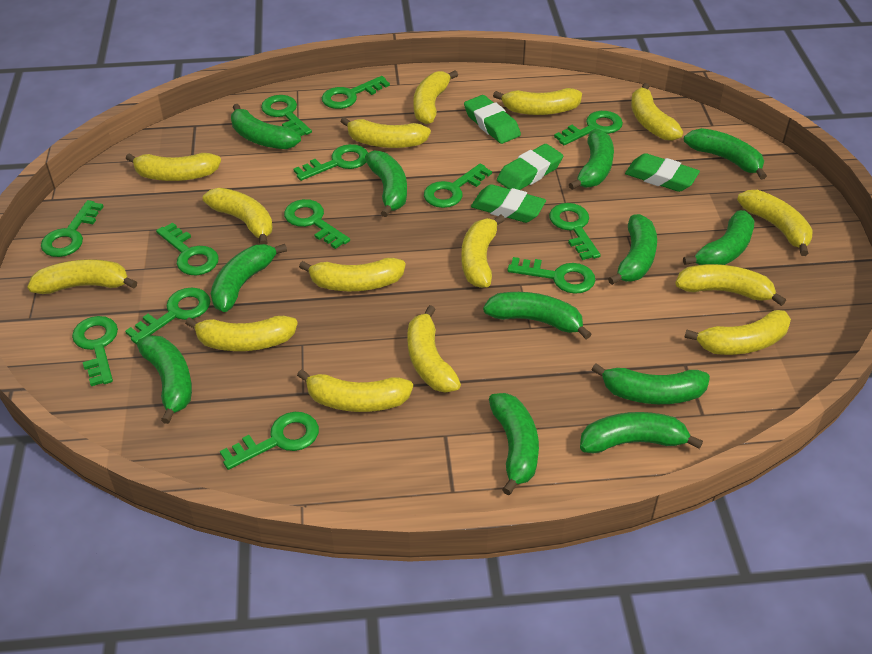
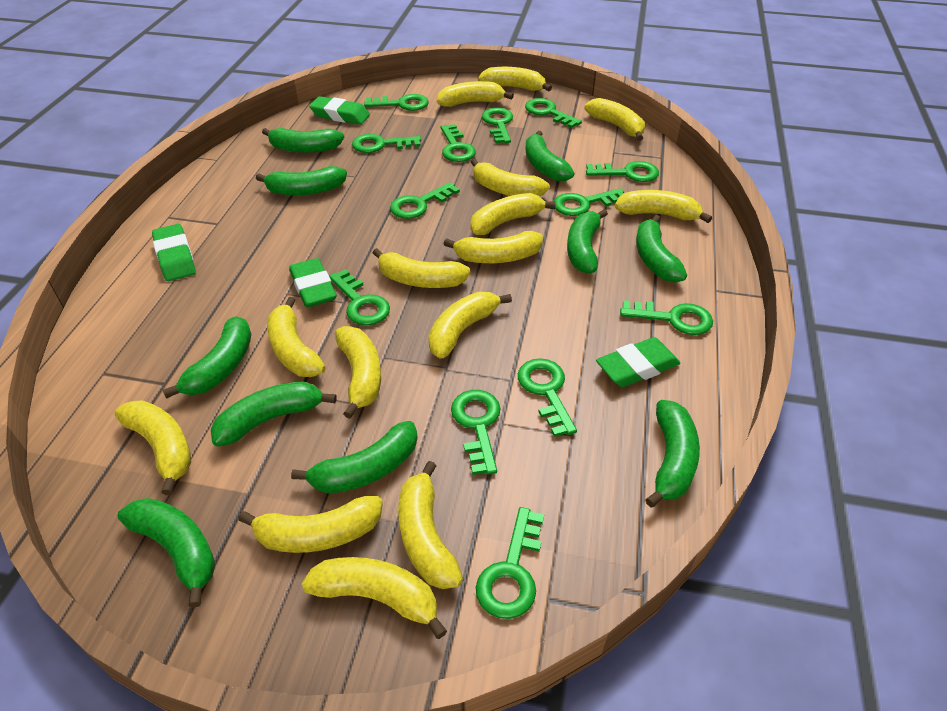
green banana: 12 -> 10

